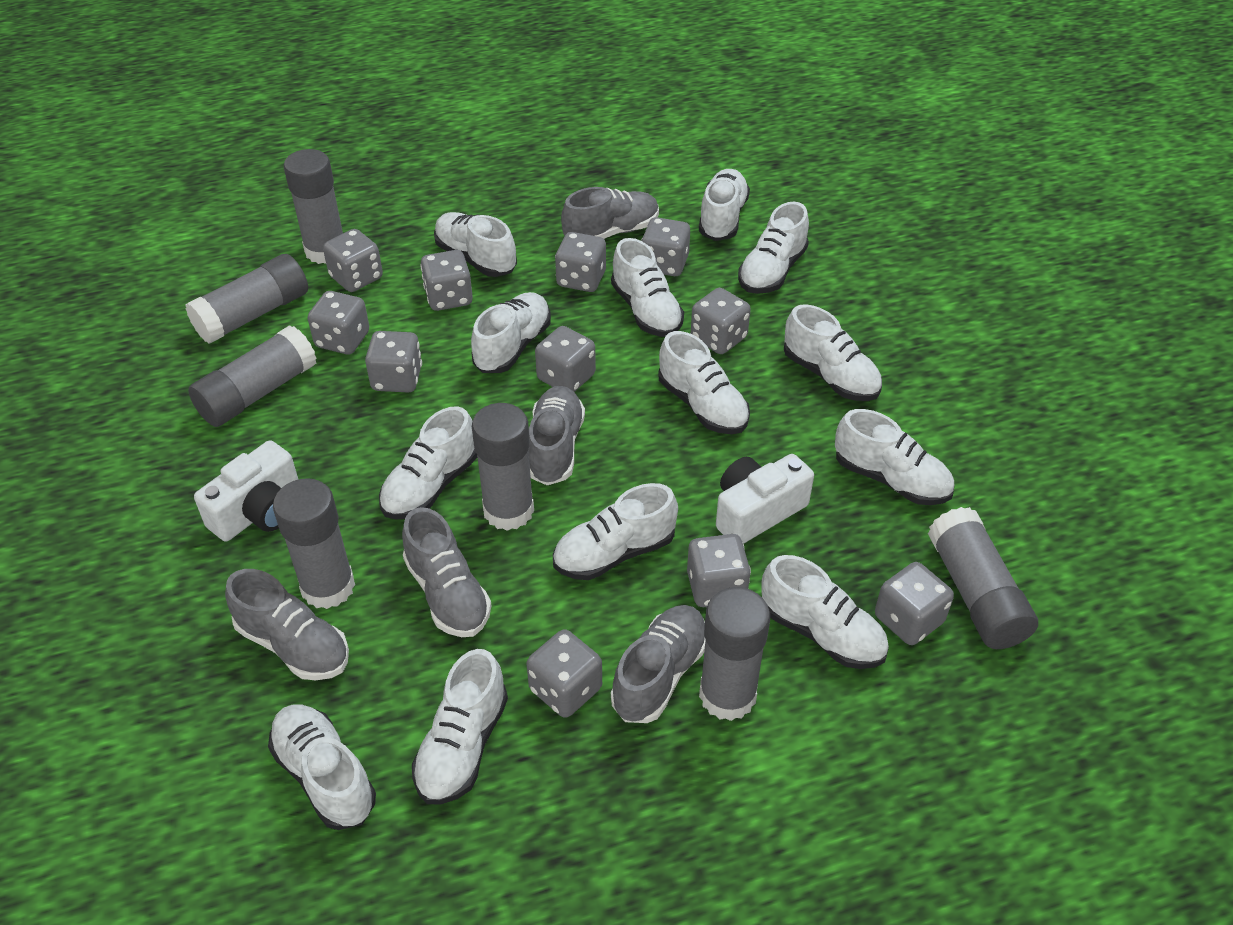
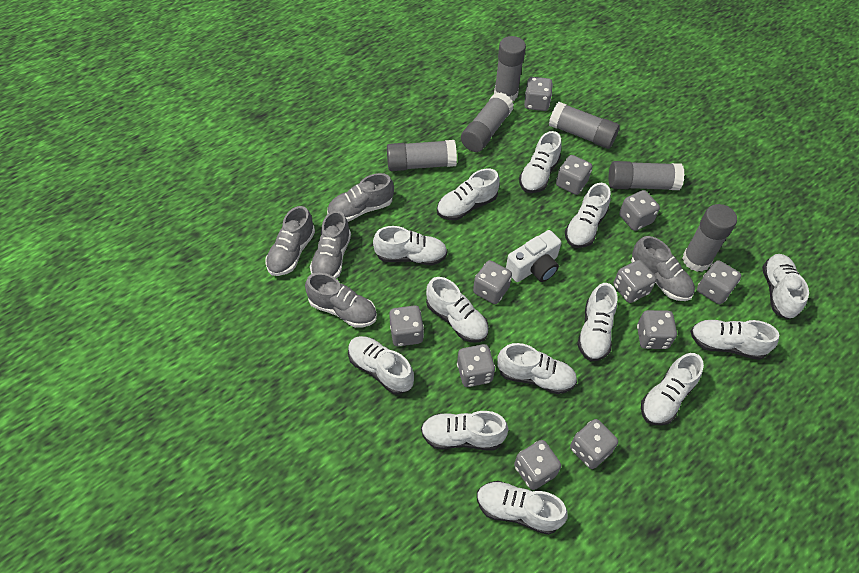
grey glue stick: 7 -> 6
white camera: 2 -> 1

